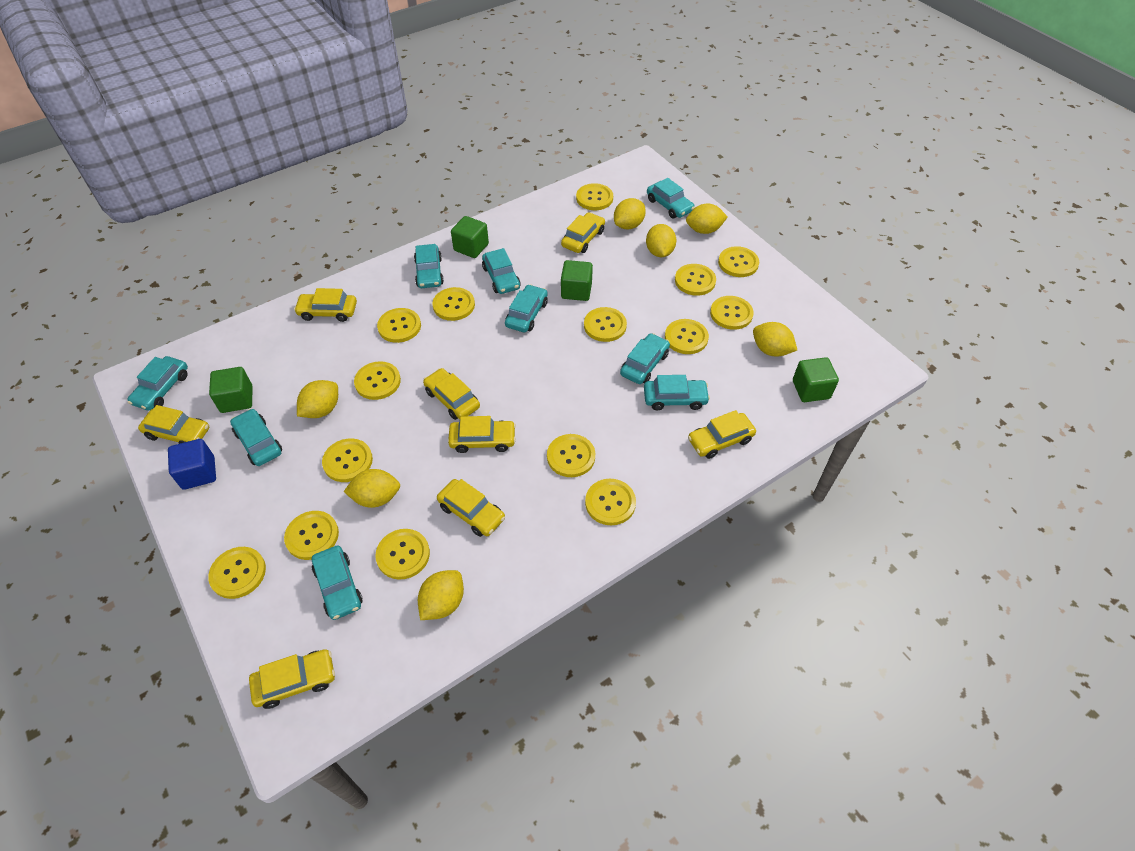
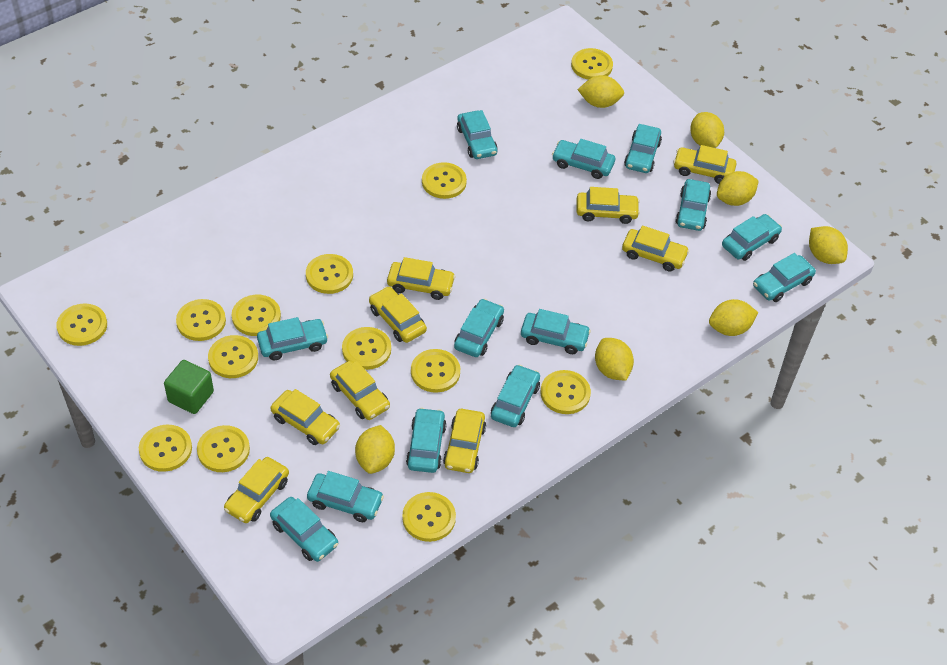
blue cube: 1 -> 0
green cube: 4 -> 1
turquoise car: 9 -> 13
yellow button: 15 -> 13
yellow car: 8 -> 9

